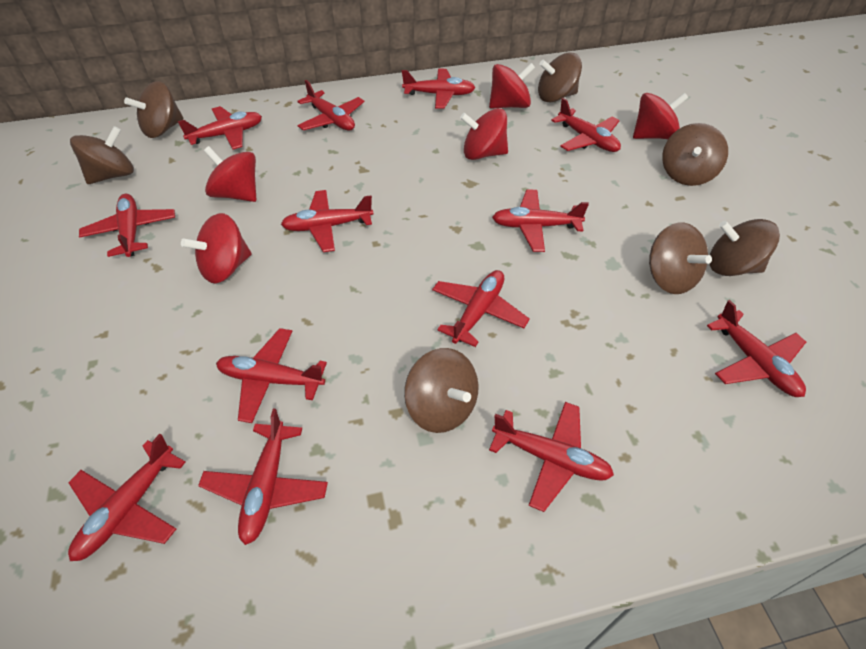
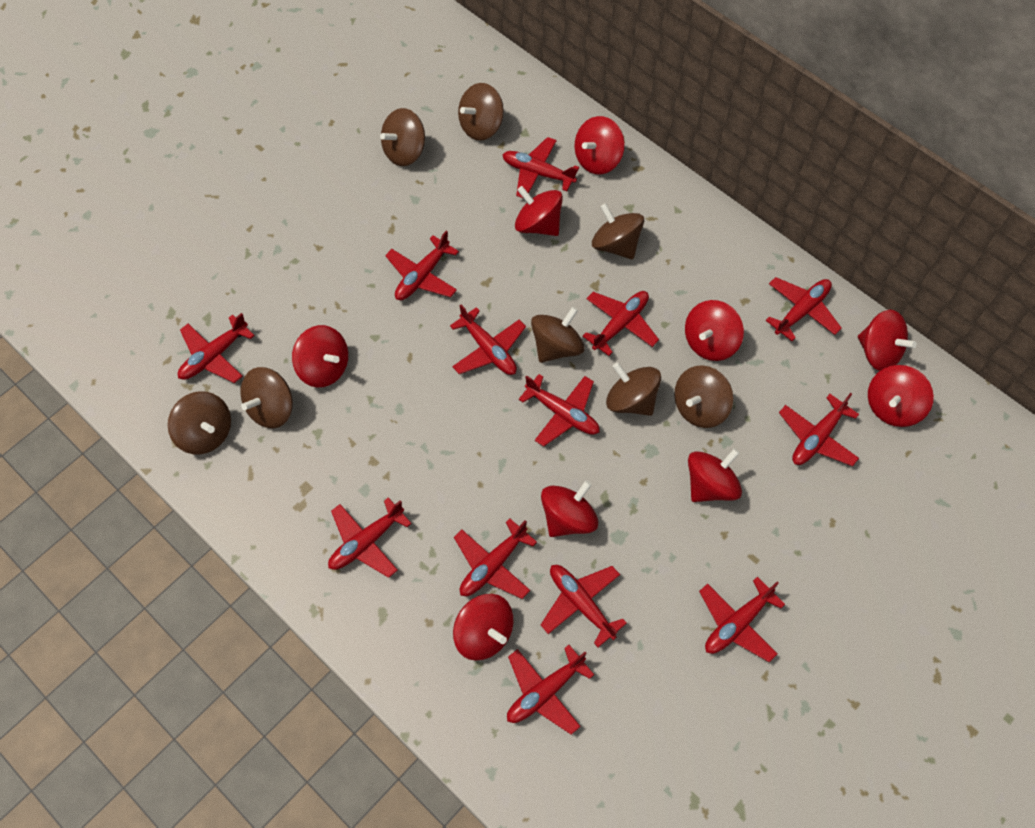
brown spinning top: 7 -> 8
red spinning top: 5 -> 9

